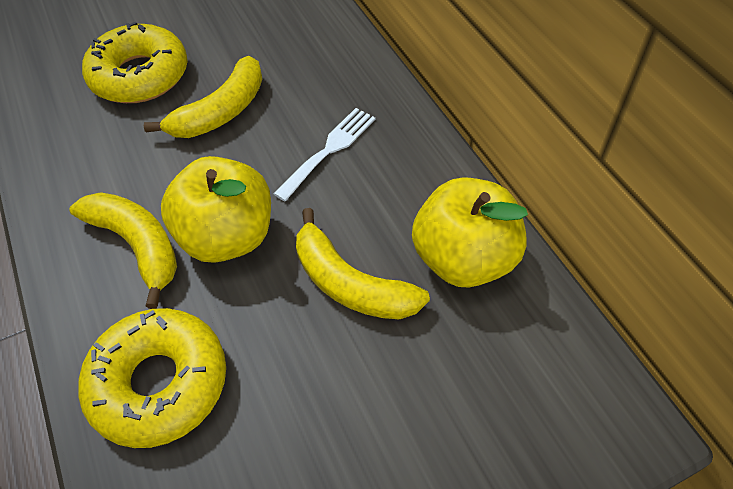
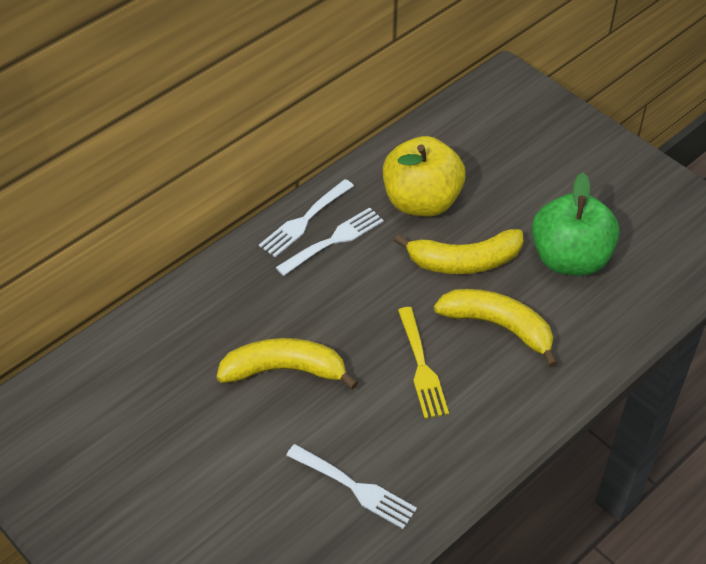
green apple: 0 -> 1
white fork: 1 -> 3
yellow apple: 2 -> 1
yellow donut: 2 -> 0
yellow fork: 0 -> 1

